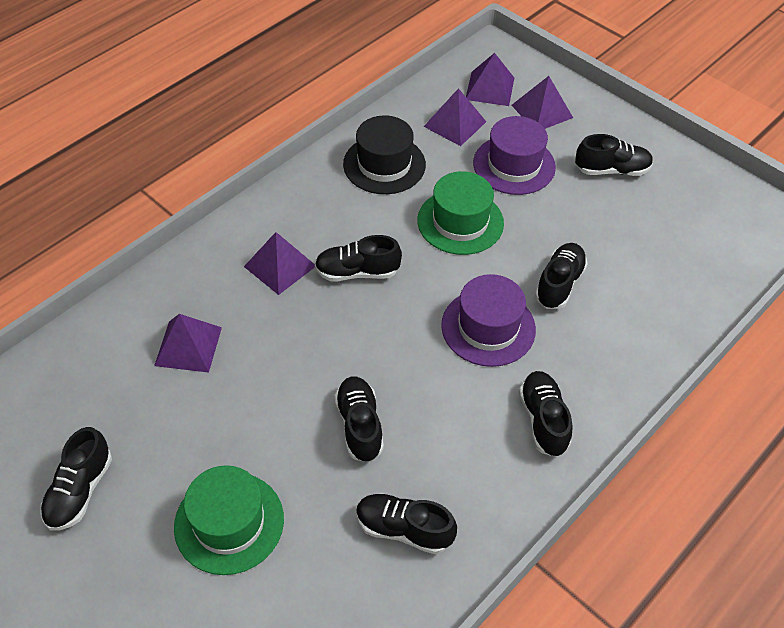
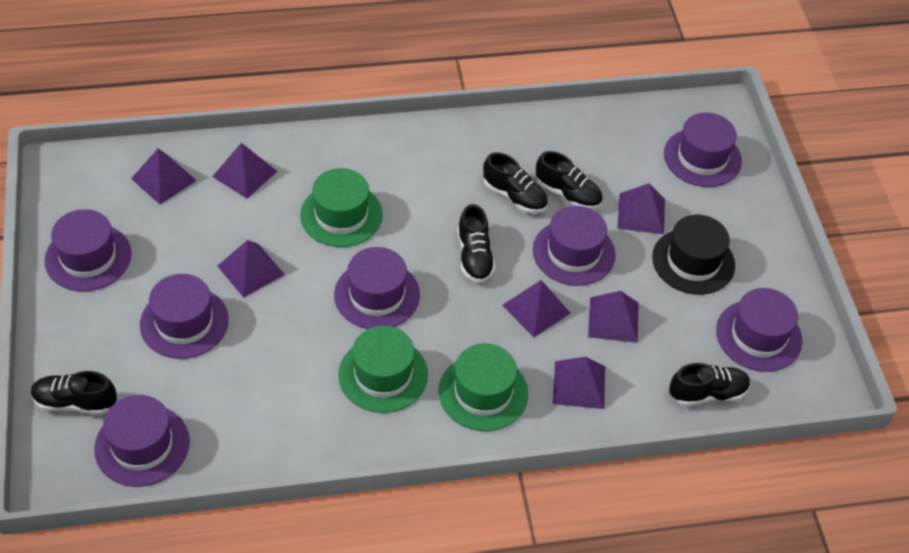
black shoe: 7 -> 5
green hat: 2 -> 3
purple hat: 2 -> 7
purple pyramid: 5 -> 7

